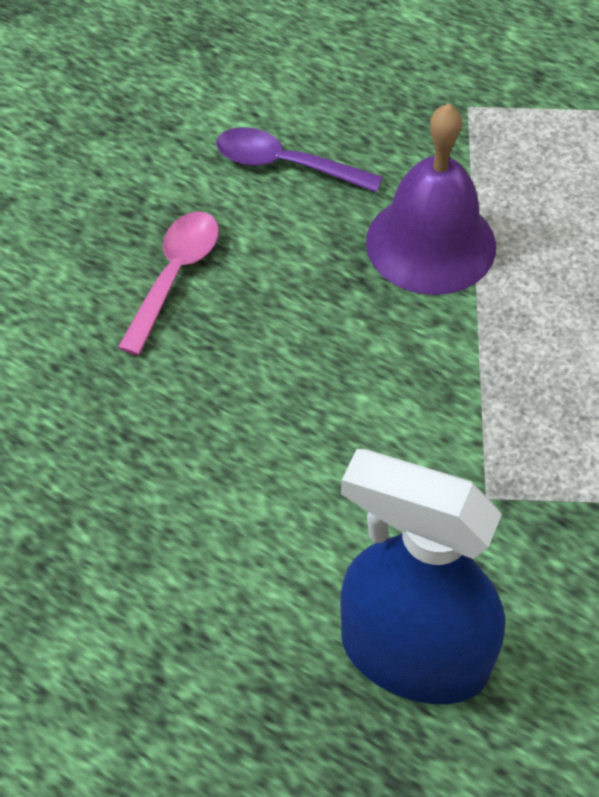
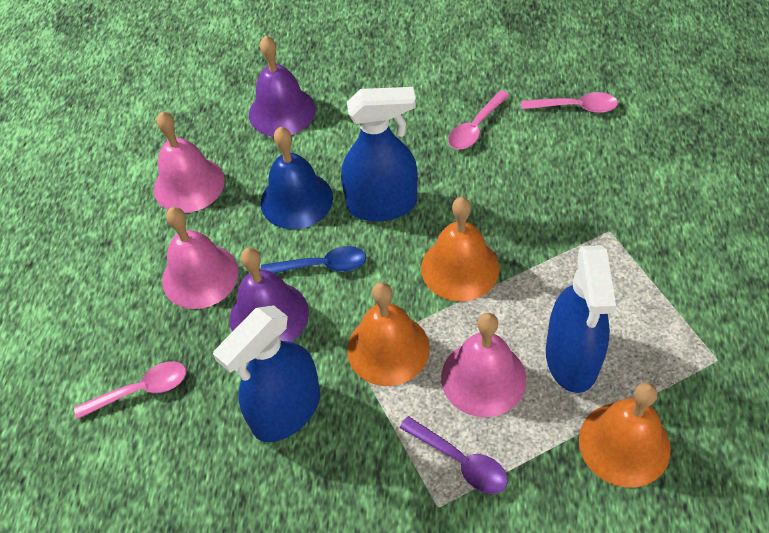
blue bell: 0 -> 1
blue spoon: 0 -> 1
blue spray bottle: 1 -> 3
orange bell: 0 -> 3
pink bell: 0 -> 3
pink spoon: 1 -> 3
purple bell: 1 -> 2

